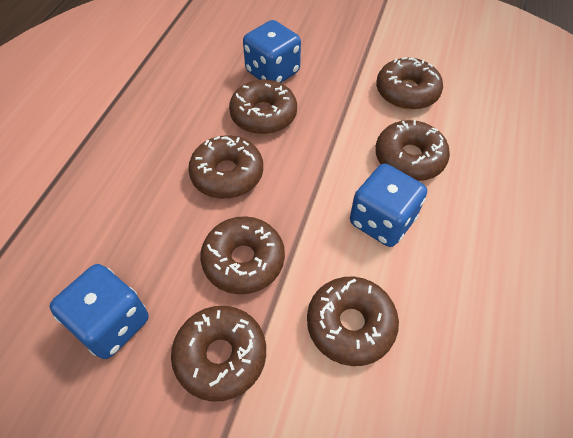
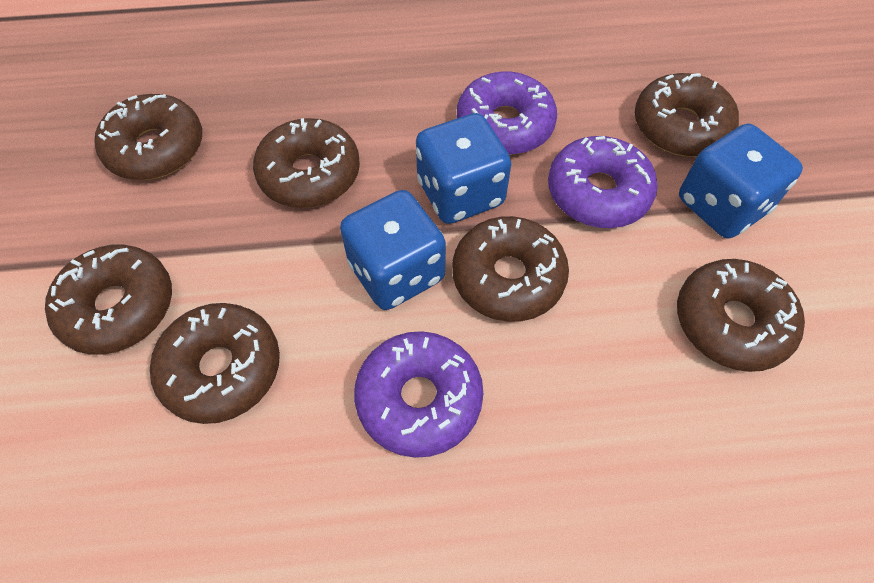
purple donut: 0 -> 3

